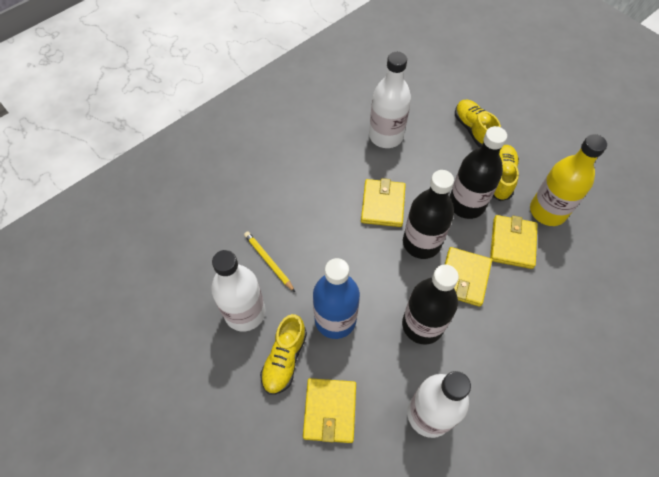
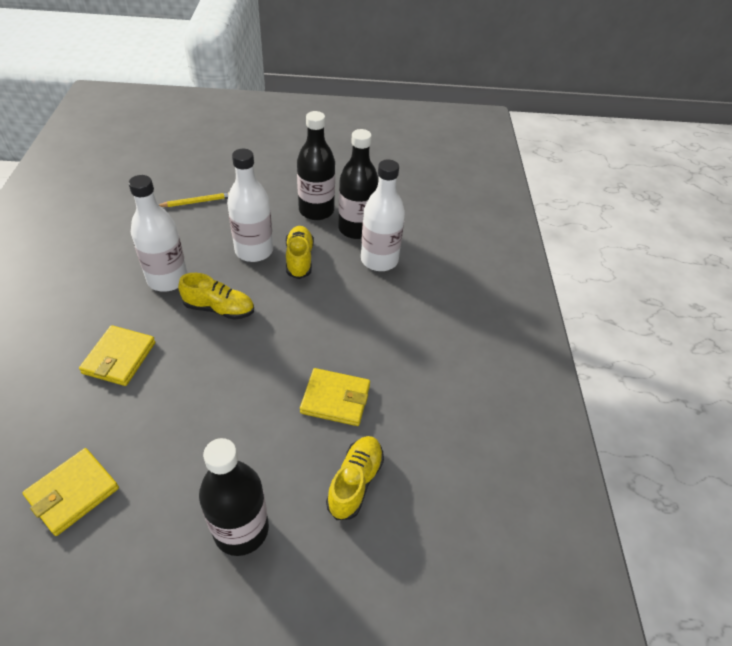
blue bottle: 1 -> 0
yellow bottle: 1 -> 0
yellow wallet: 4 -> 3

